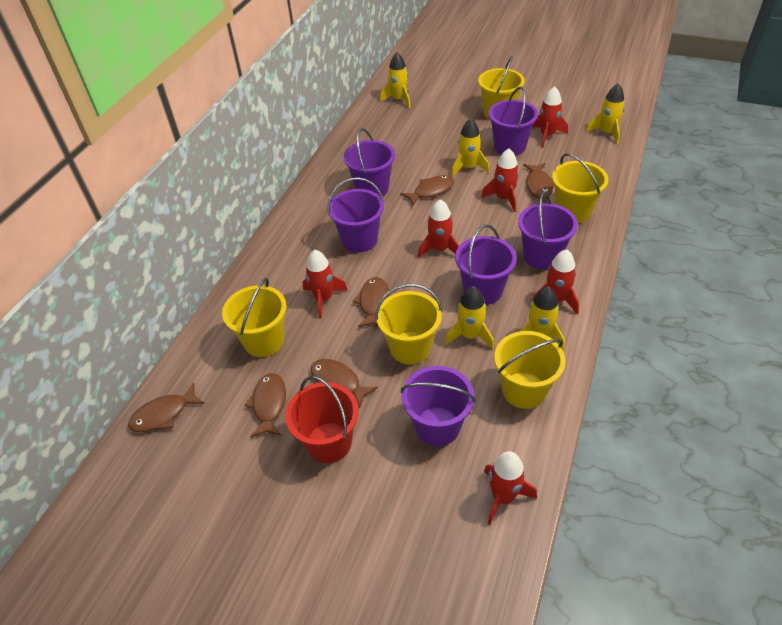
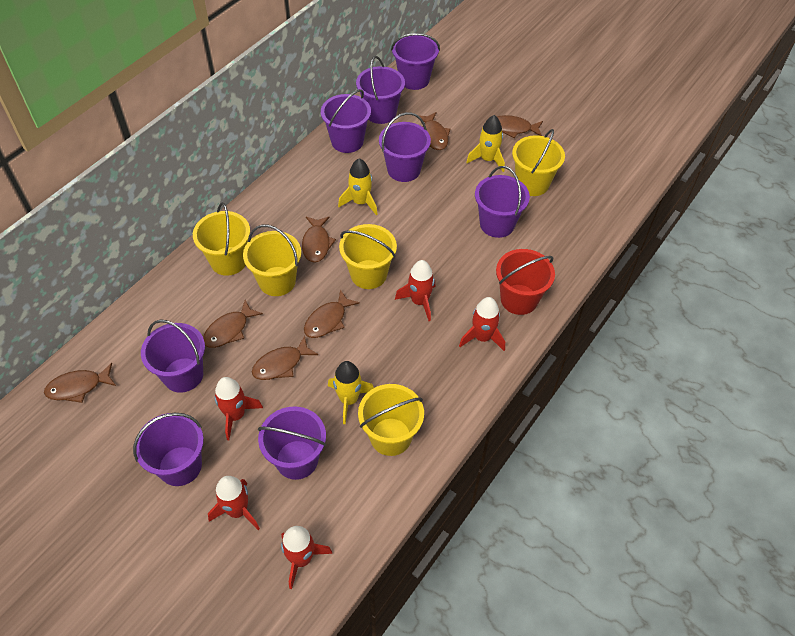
brown fish: 6 -> 7
purple bucket: 6 -> 8
red rocket: 6 -> 5
yellow rocket: 5 -> 3

